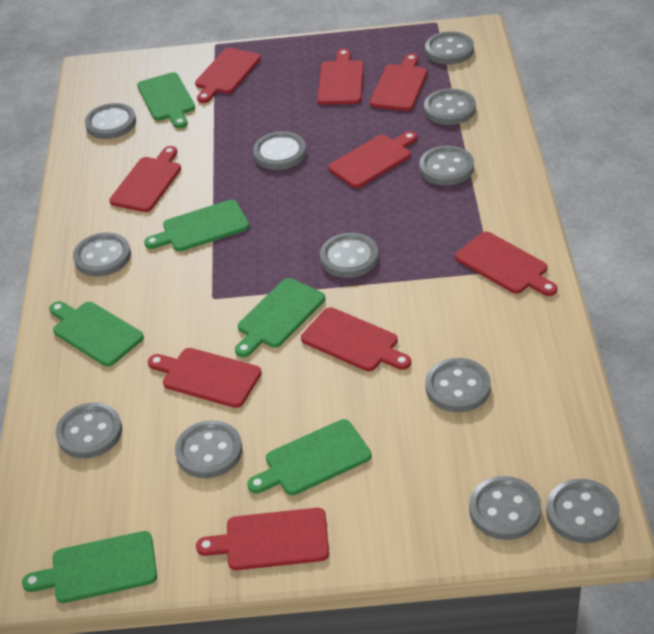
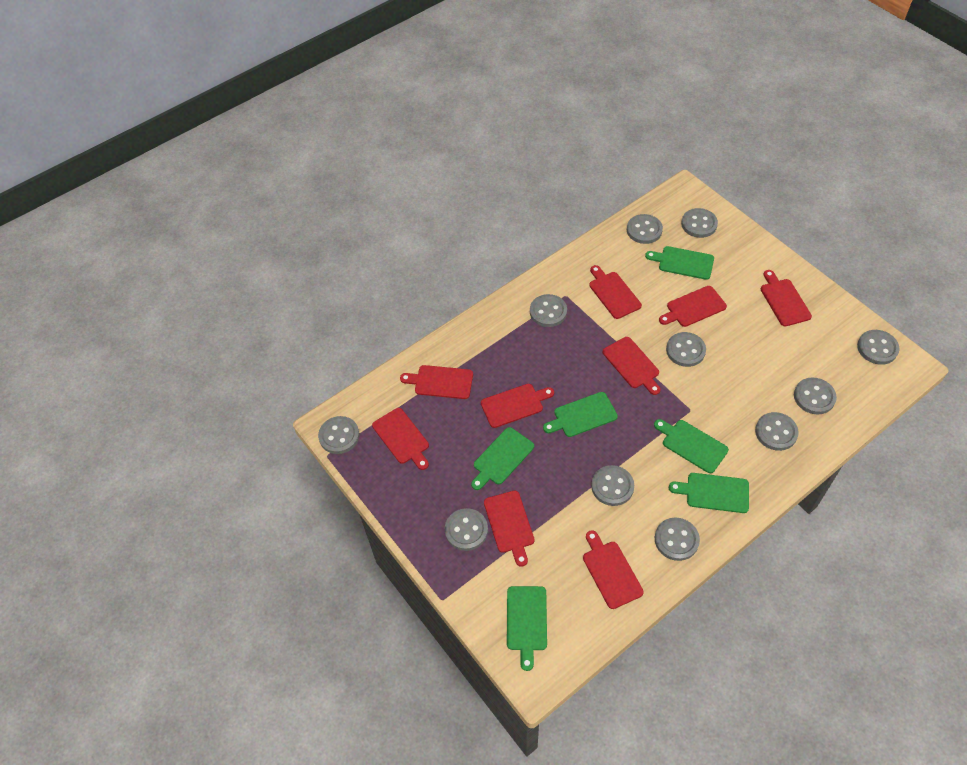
grey button: 12 -> 11

